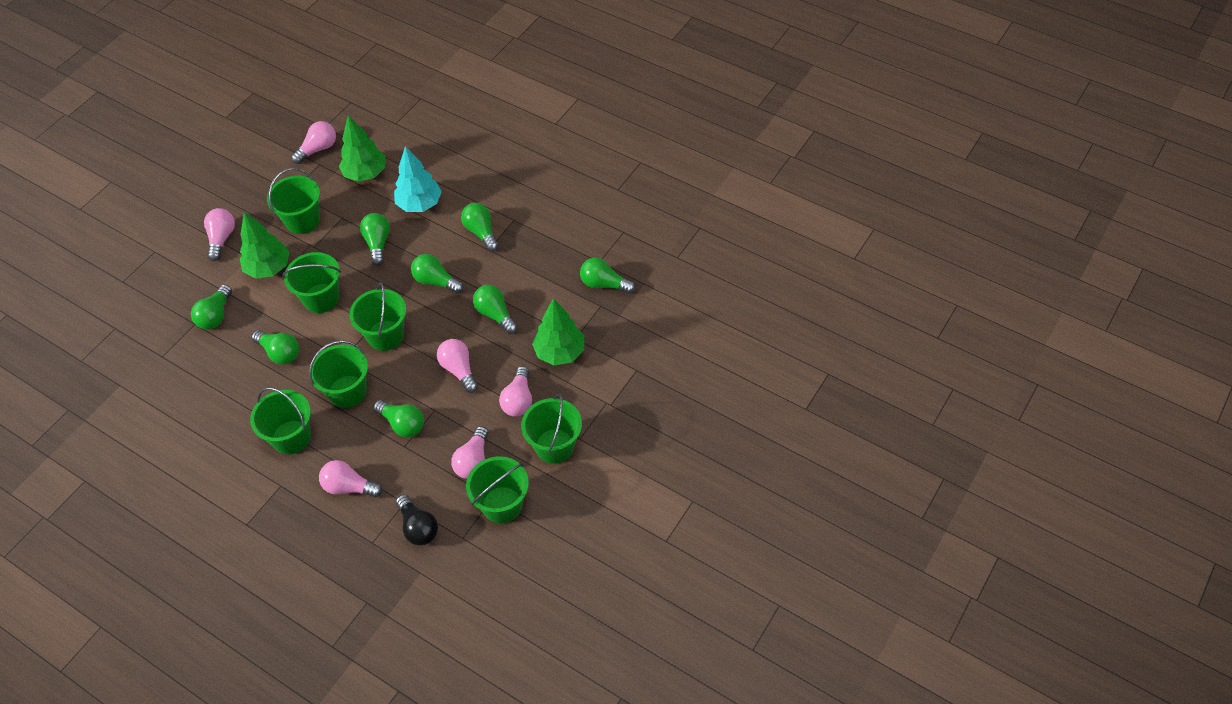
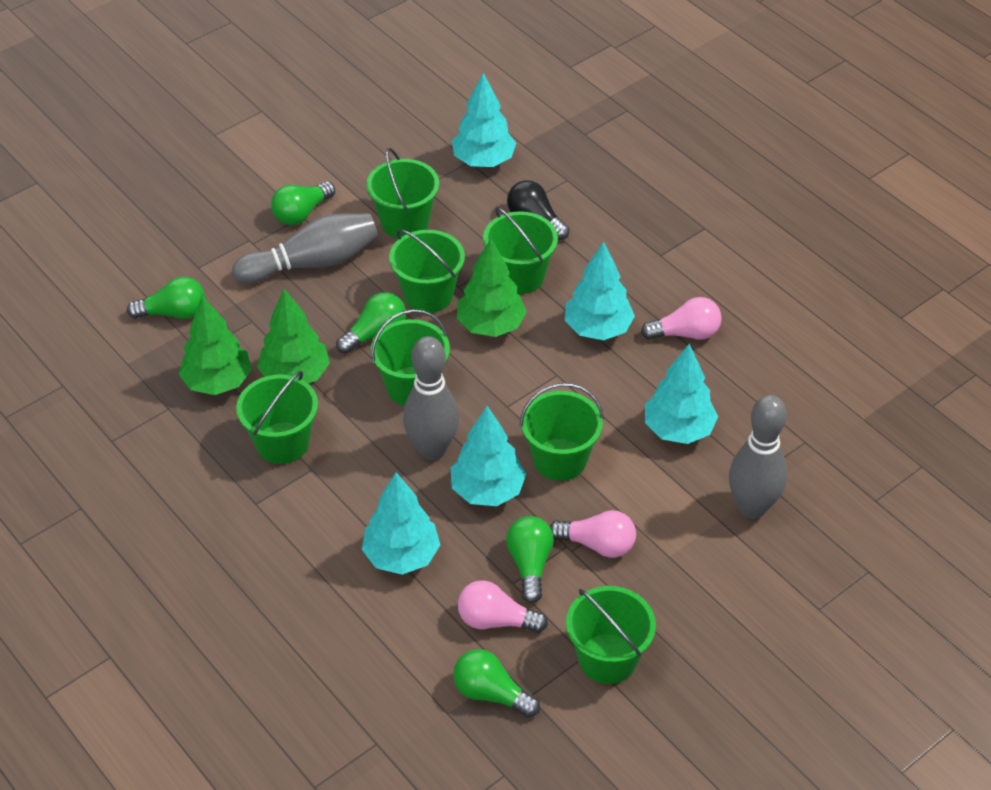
green light bulb: 8 -> 5
grey bowling pin: 0 -> 3
pink light bulb: 6 -> 3
turquoise tree: 1 -> 5

